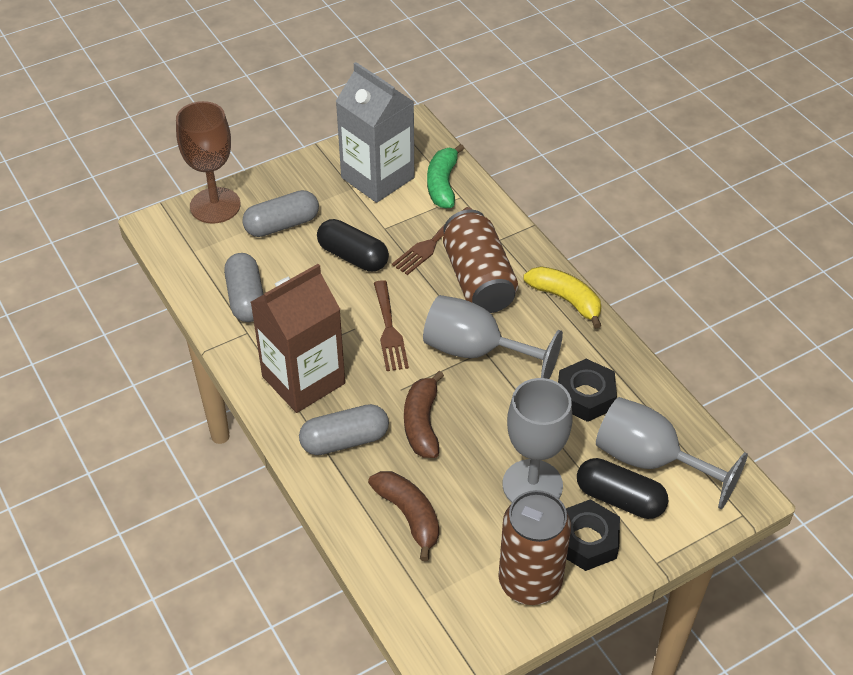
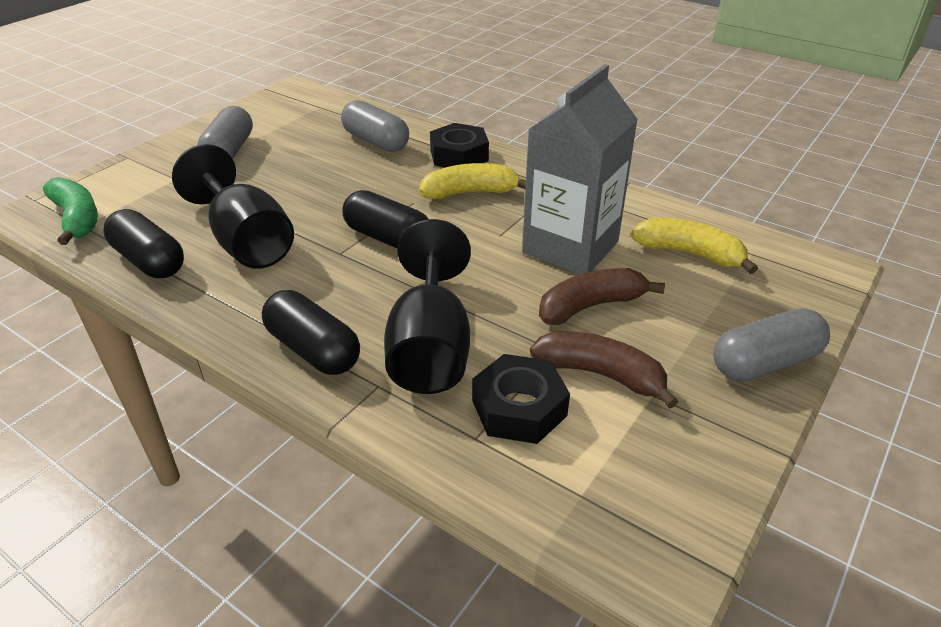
black capsule: 2 -> 3
black goblet: 0 -> 2
brown can: 2 -> 0
brown carton: 1 -> 0
brown fork: 2 -> 0
brown goblet: 1 -> 0
grey goblet: 3 -> 0
yellow banana: 1 -> 2

